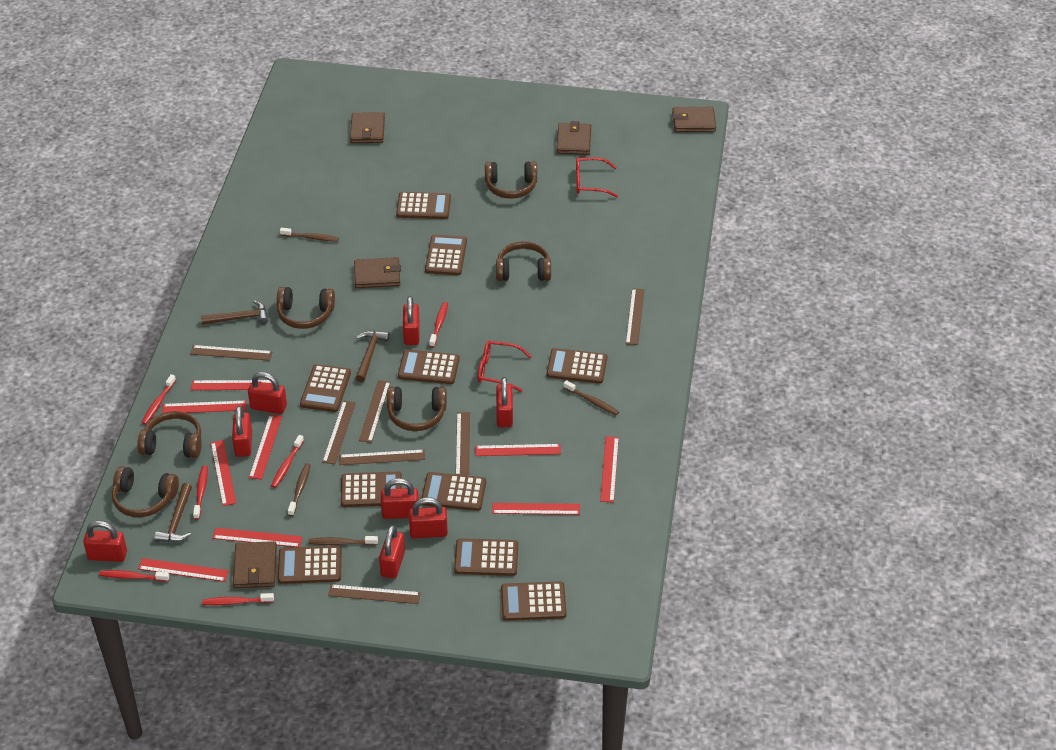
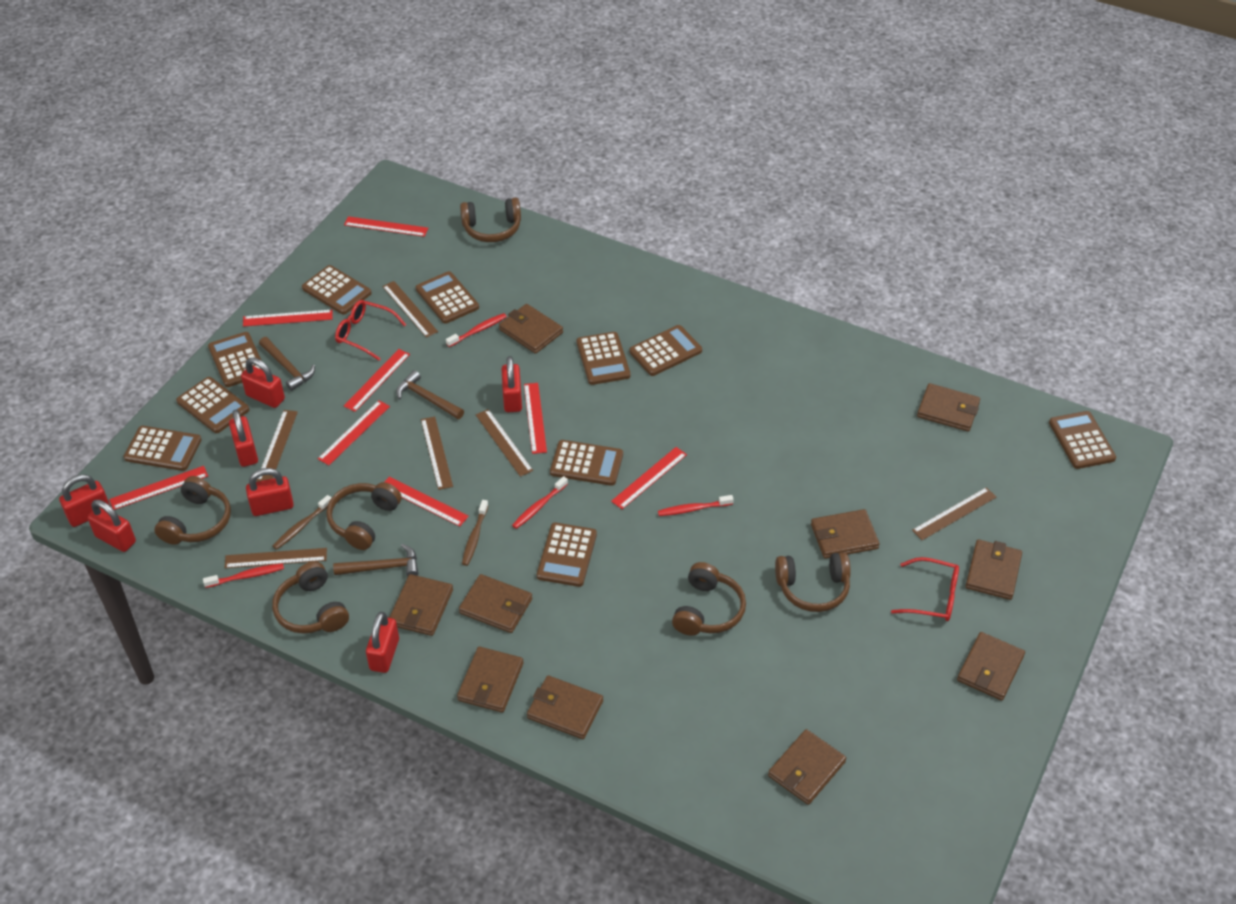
brown ruler: 7 -> 6
brown toothbrush: 4 -> 2
brown wallet: 5 -> 10
red padlock: 8 -> 7
red ruler: 9 -> 8
red toothbrush: 6 -> 4

